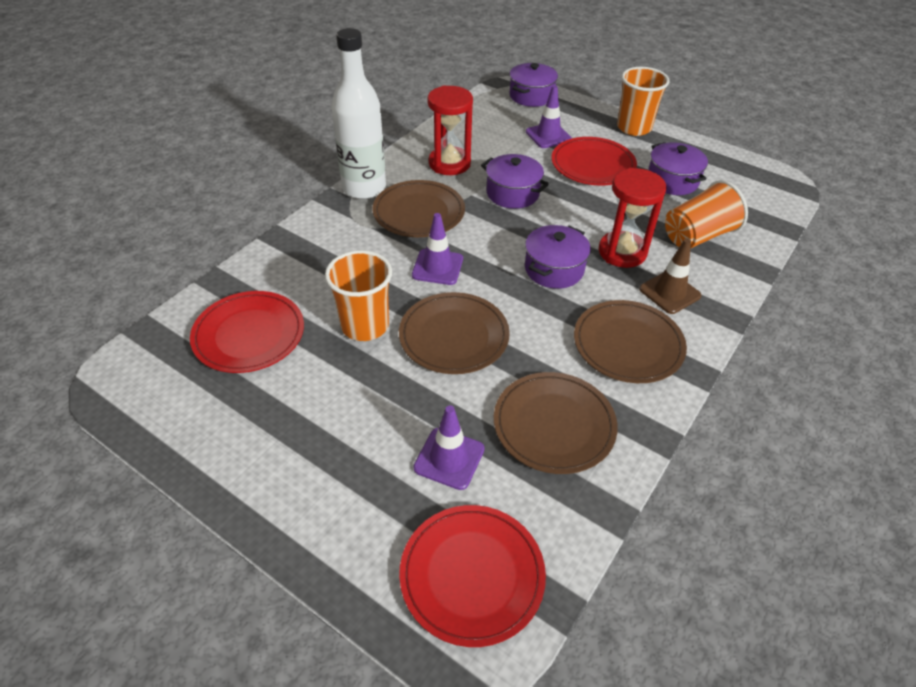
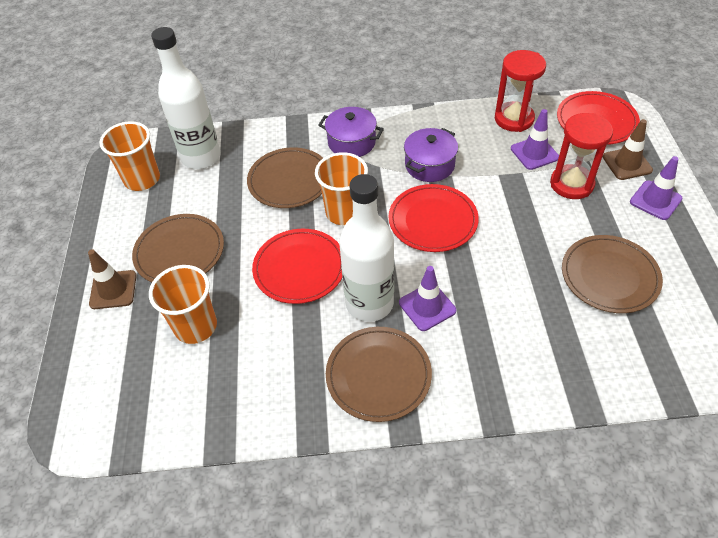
brown traffic cone: 1 -> 2
purple pot: 4 -> 2
white bottle: 1 -> 2

